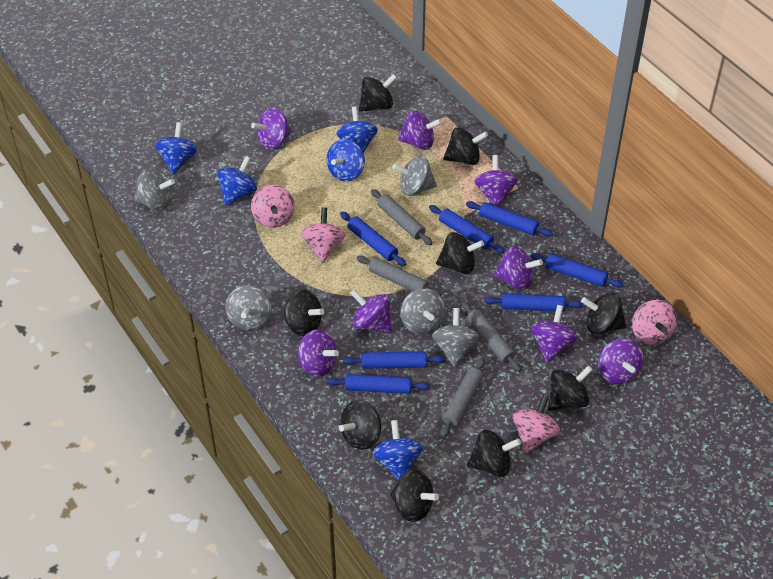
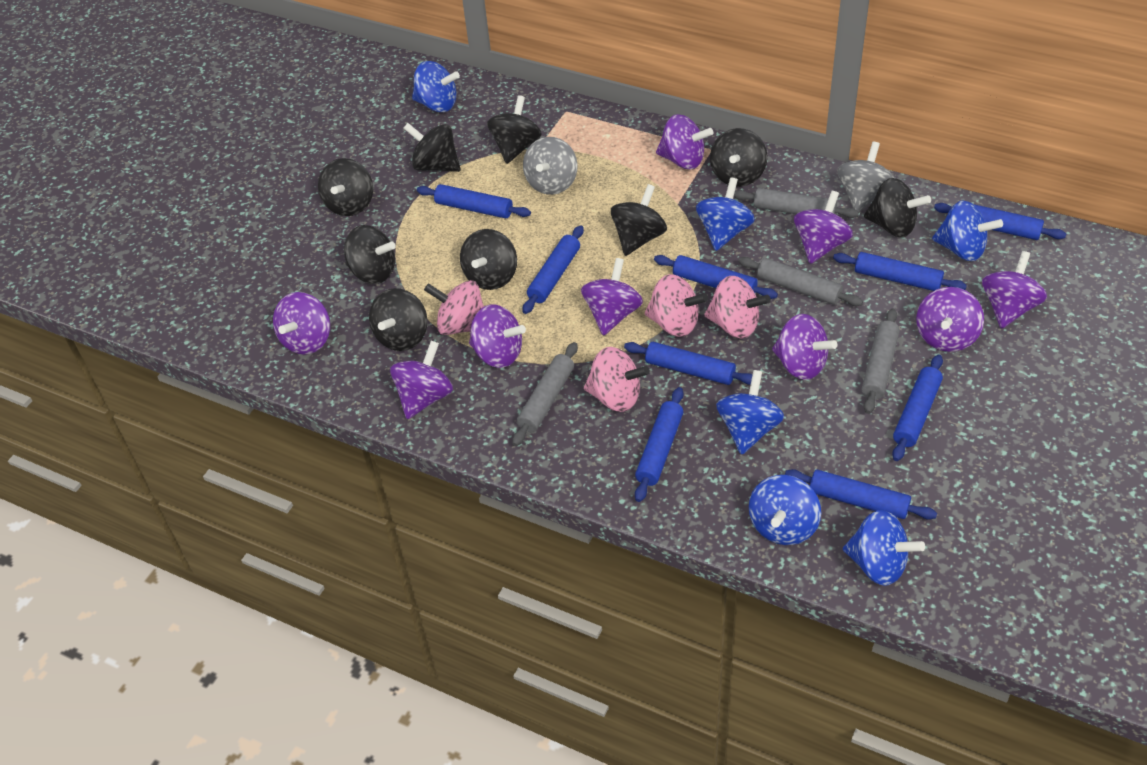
blue rolling pin: 7 -> 9
blue spinning top: 5 -> 6
grey spinning top: 5 -> 2
purple spinning top: 8 -> 9

